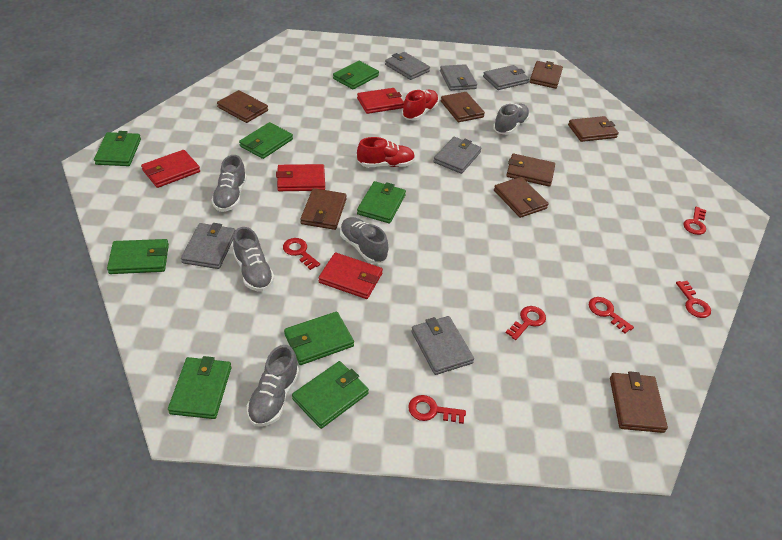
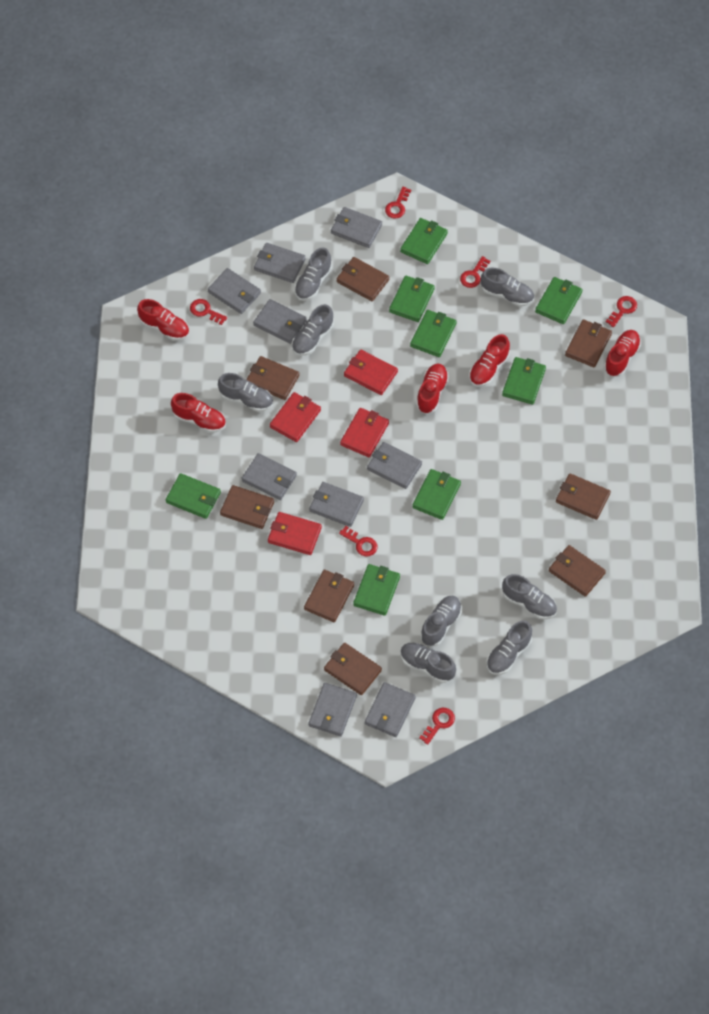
grey shoe: 5 -> 8
grey wallet: 6 -> 9
red shoe: 2 -> 5

